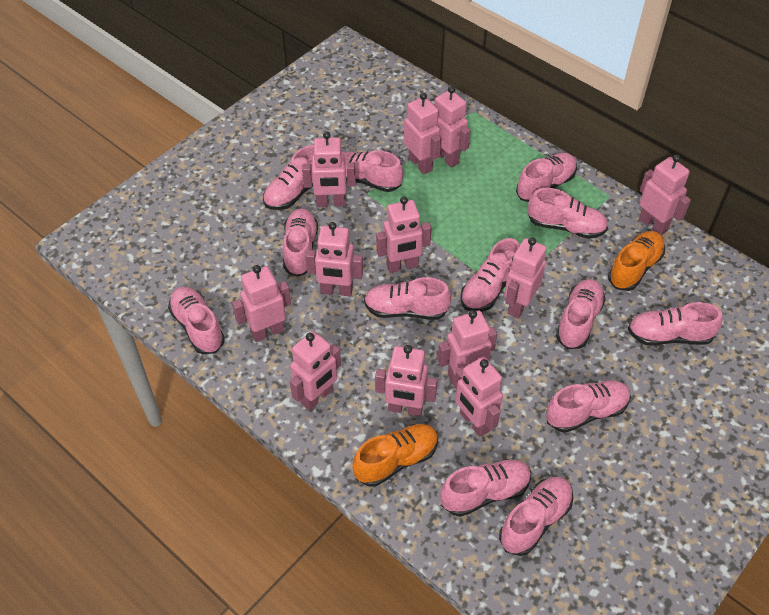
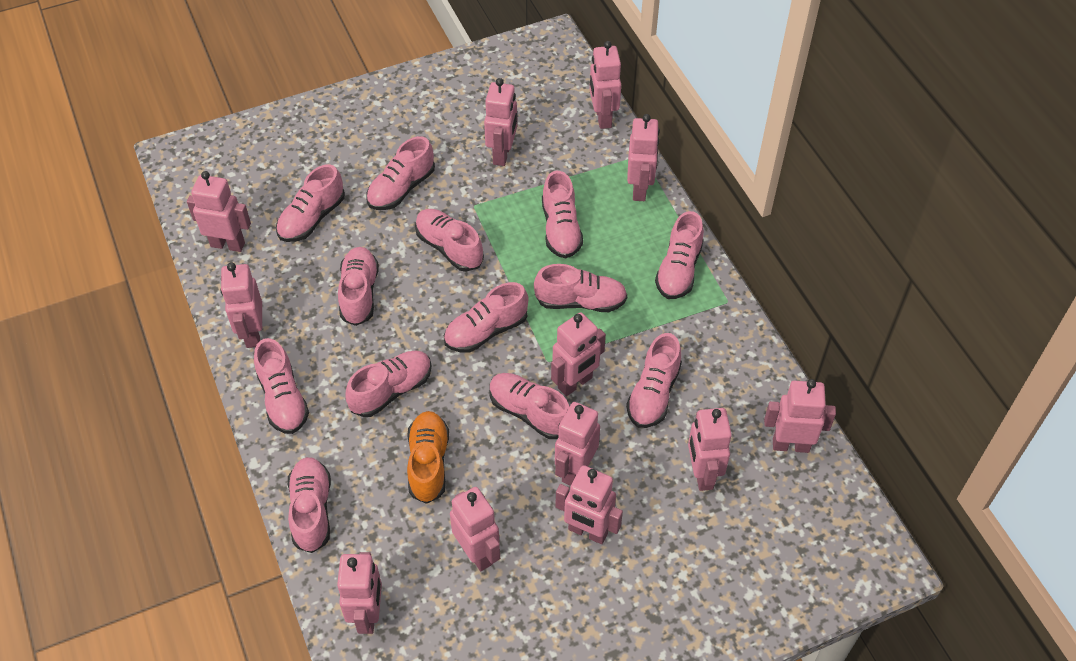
orange shoe: 2 -> 1

